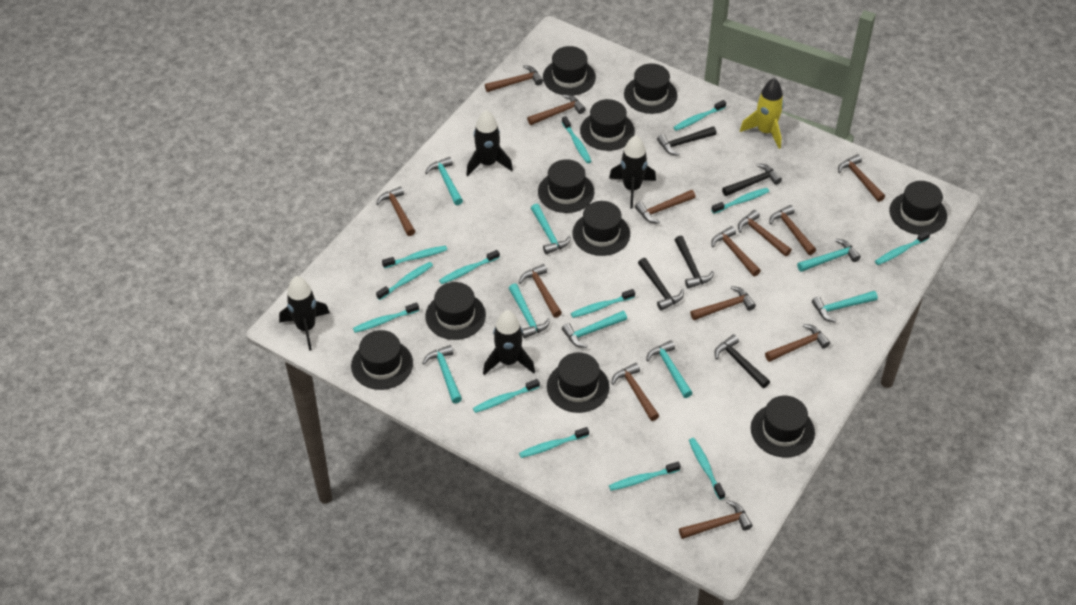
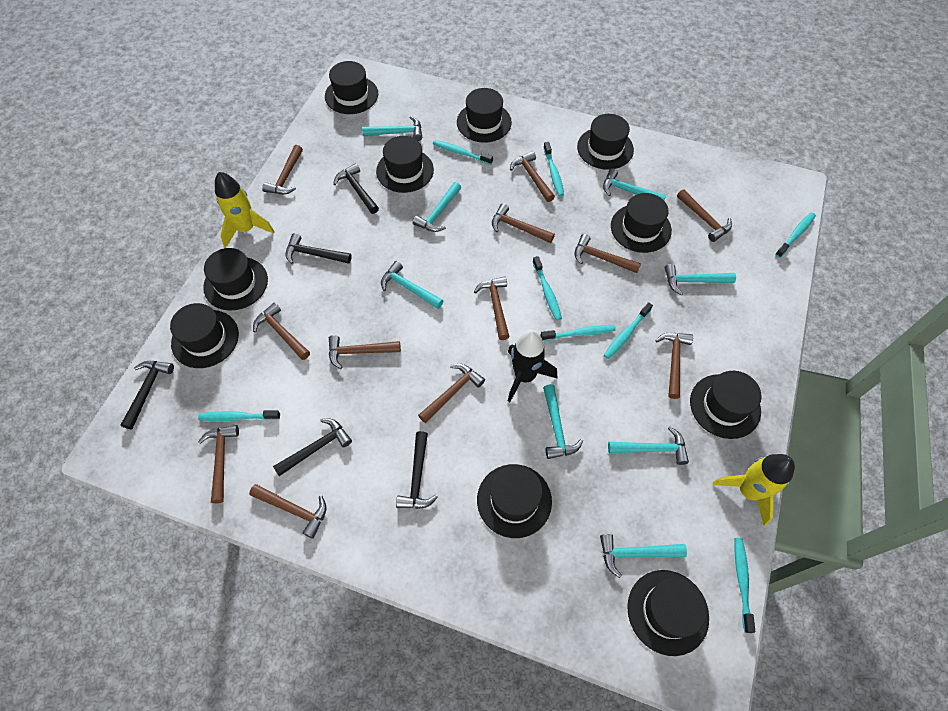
black rocket: 4 -> 1
brown hammer: 13 -> 12
turquoise toothbrush: 13 -> 8
yellow rocket: 1 -> 2

